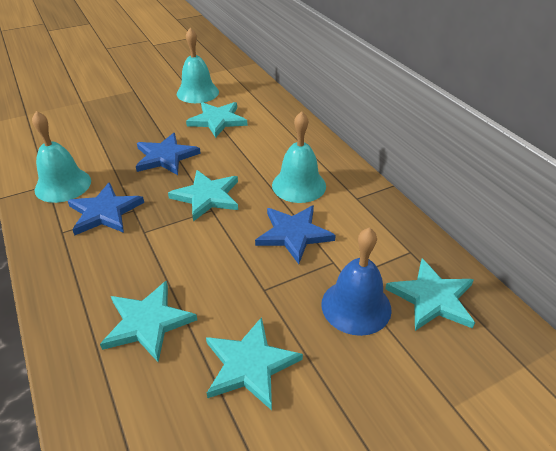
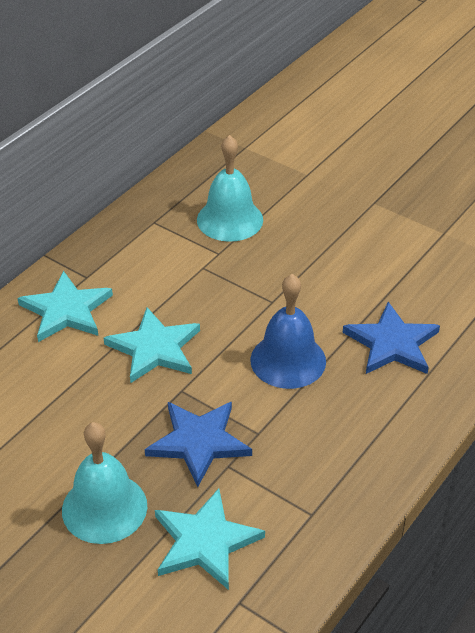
blue star: 3 -> 2
turquoise bell: 3 -> 2
turquoise star: 5 -> 3

